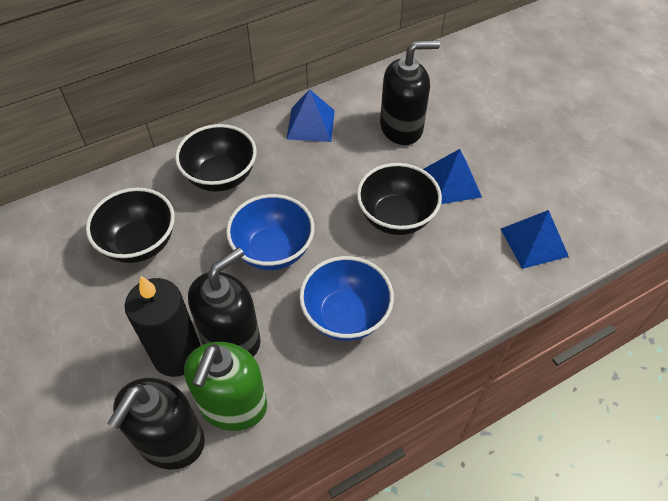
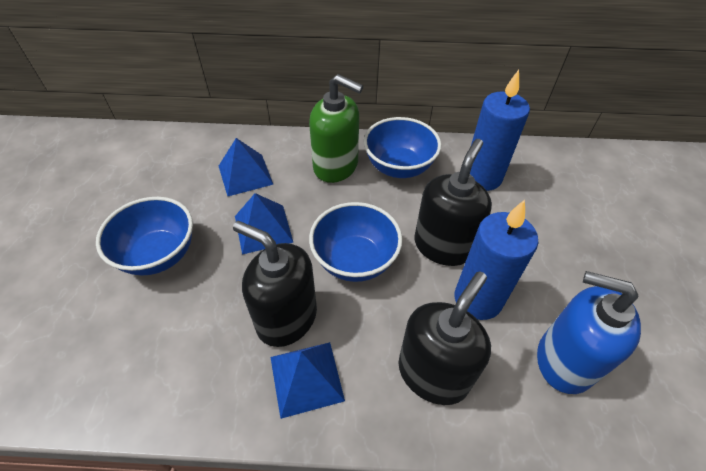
black bowl: 3 -> 0
black candle: 1 -> 0
blue bowl: 2 -> 3
blue candle: 0 -> 2
blue soap dispenser: 0 -> 1

